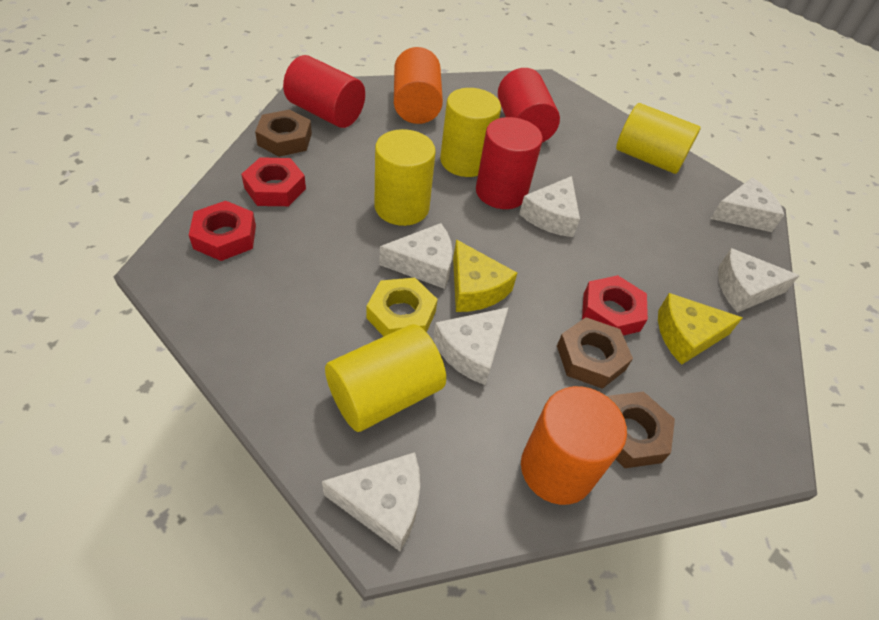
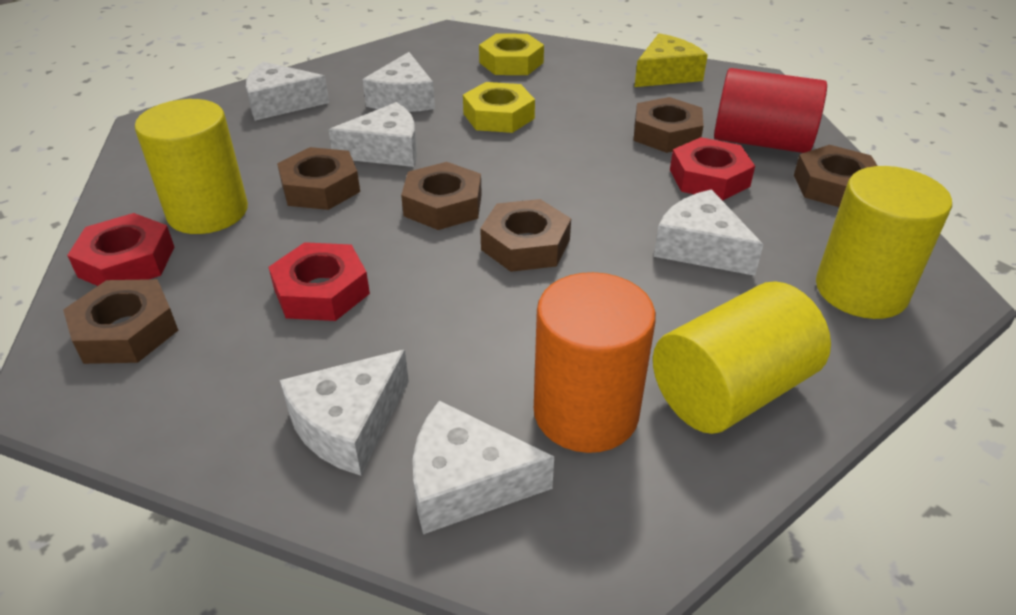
brown nut: 3 -> 6
orange cylinder: 2 -> 1
red cylinder: 3 -> 1
yellow cheese: 2 -> 1
yellow cylinder: 4 -> 3
yellow nut: 1 -> 2

